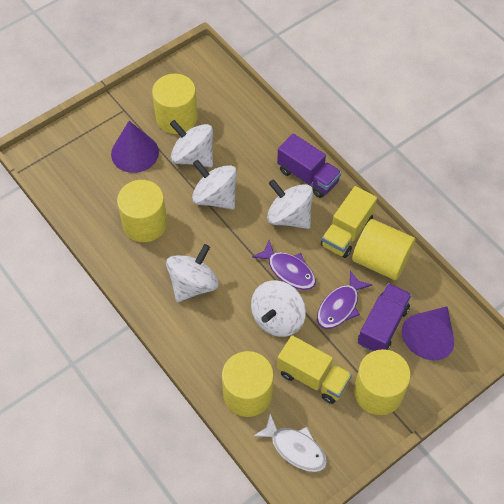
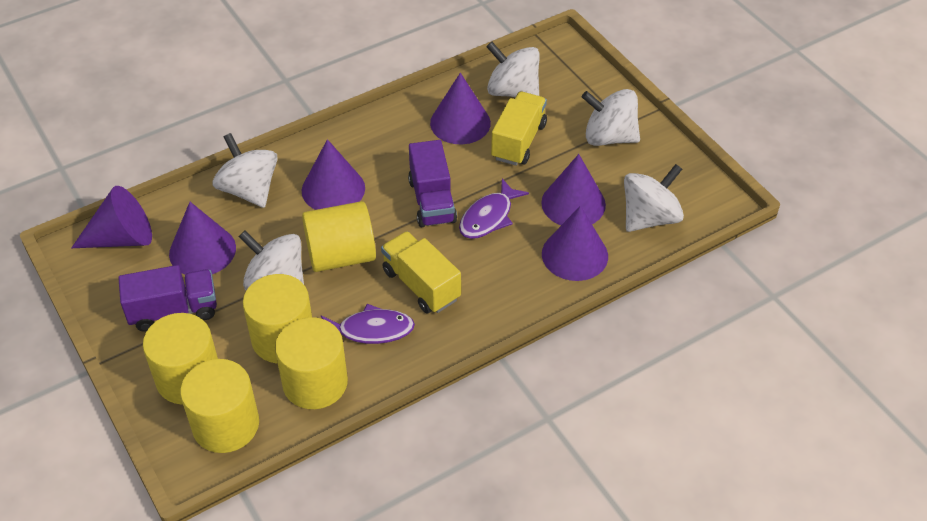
purple cone: 2 -> 6
white fish: 1 -> 0

